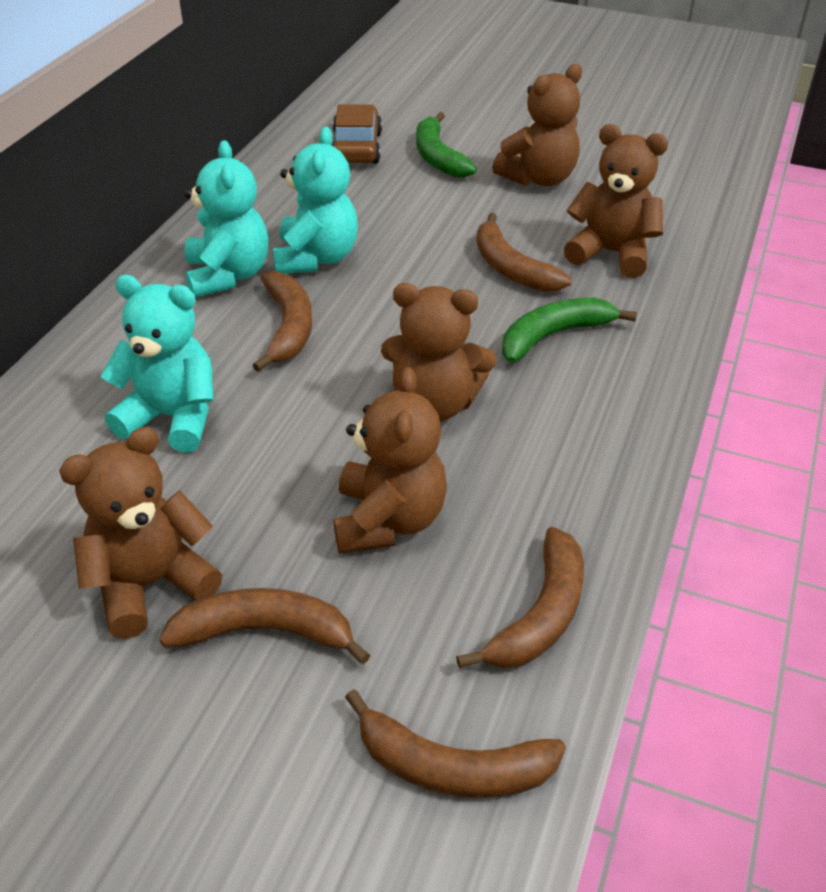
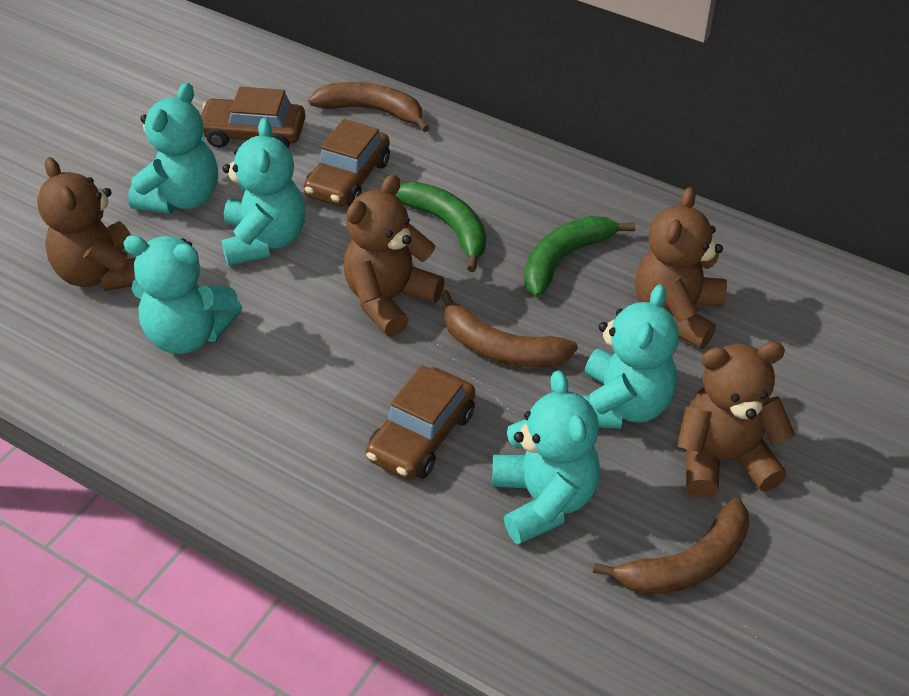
brown banana: 5 -> 3
brown car: 1 -> 3
brown teddy bear: 5 -> 4
turquoise teddy bear: 3 -> 5

